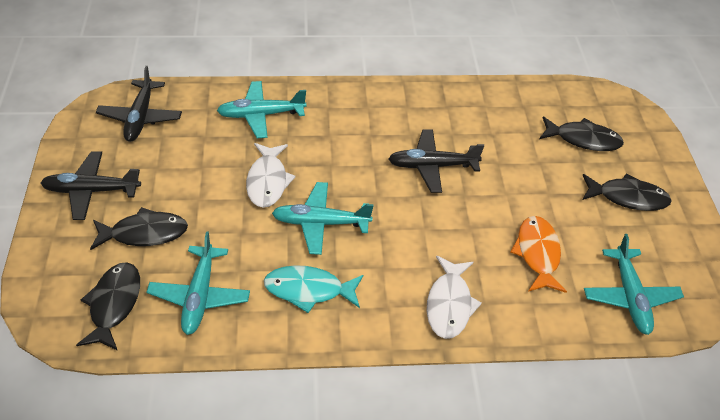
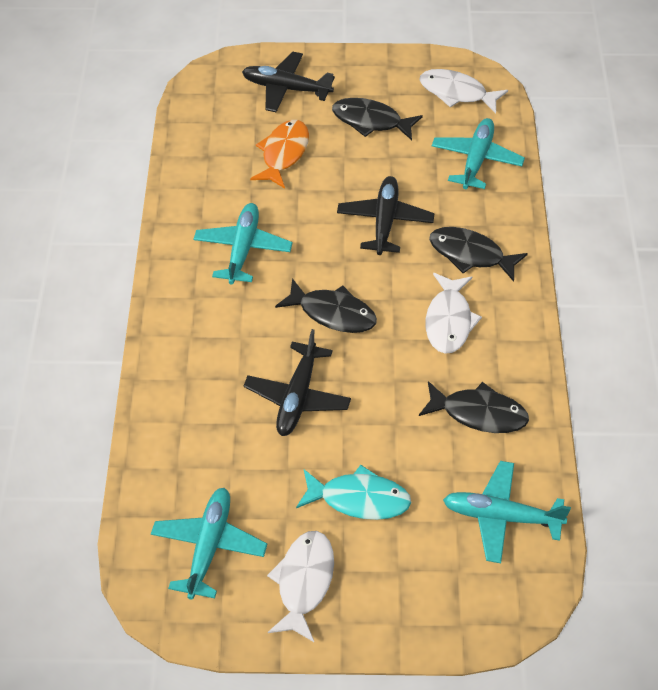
white fish: 2 -> 3

